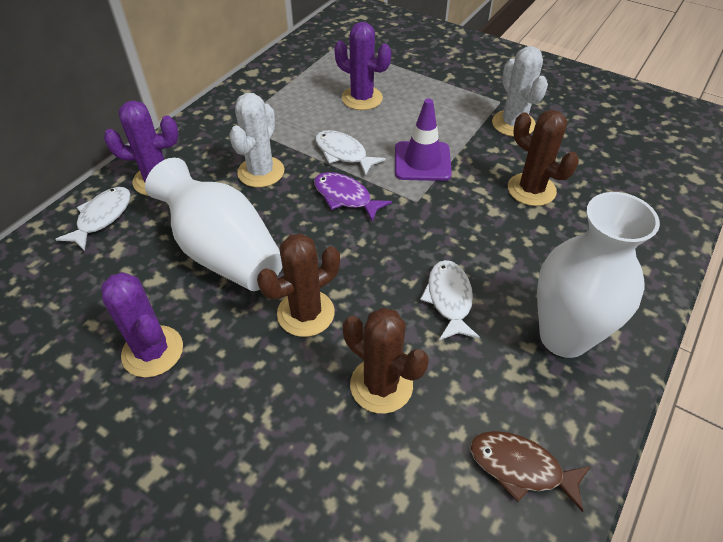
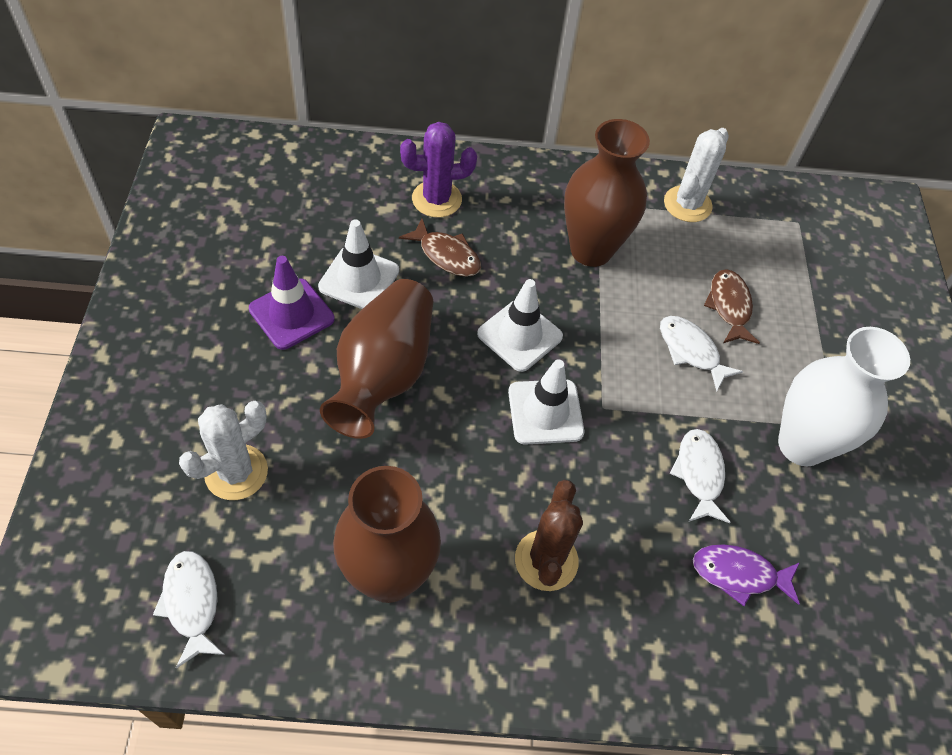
brown cactus: 3 -> 1
brown fish: 1 -> 2
brown vase: 0 -> 3
purple cactus: 3 -> 1
white traffic cone: 0 -> 3
white vase: 2 -> 1

